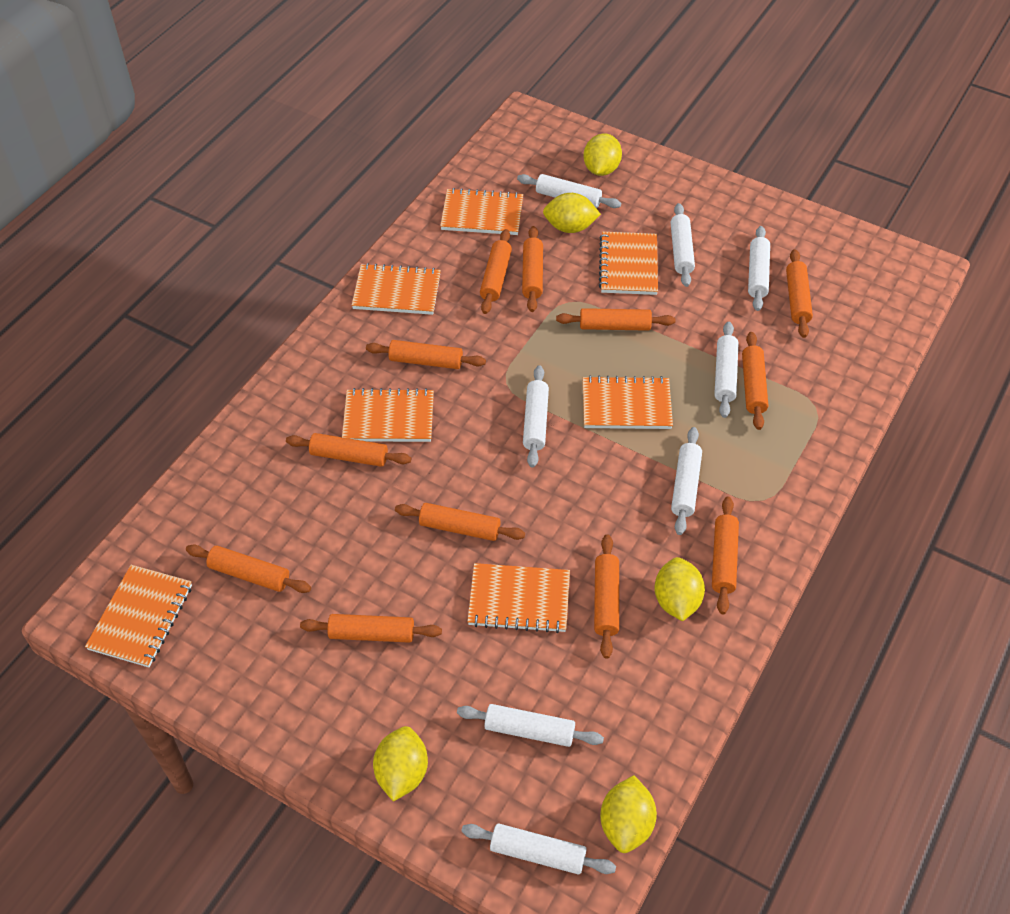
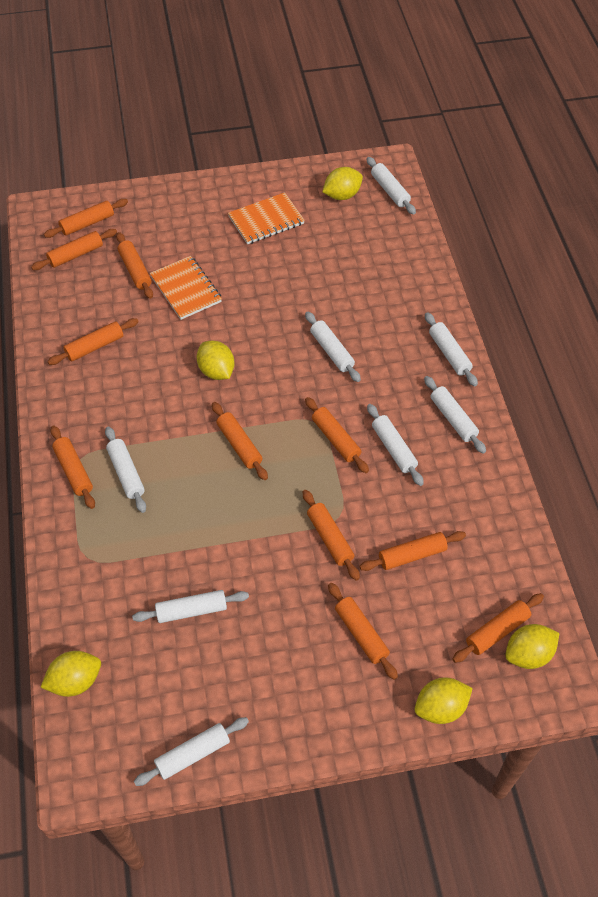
orange notebook: 7 -> 2
orange rolling pin: 12 -> 11

